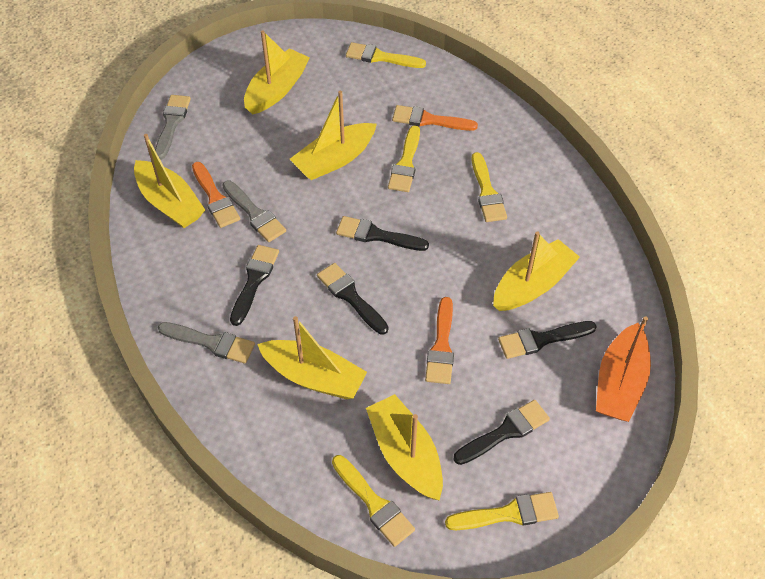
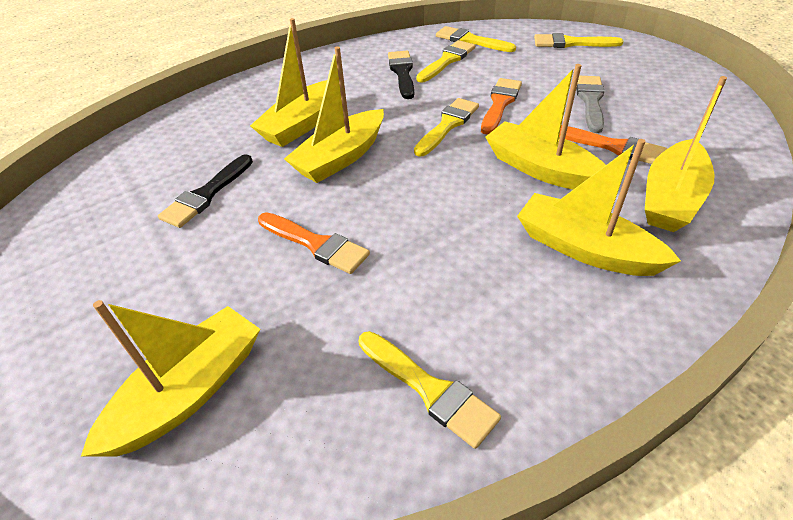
black brush: 5 -> 2
grey brush: 3 -> 1
orange boat: 1 -> 0

